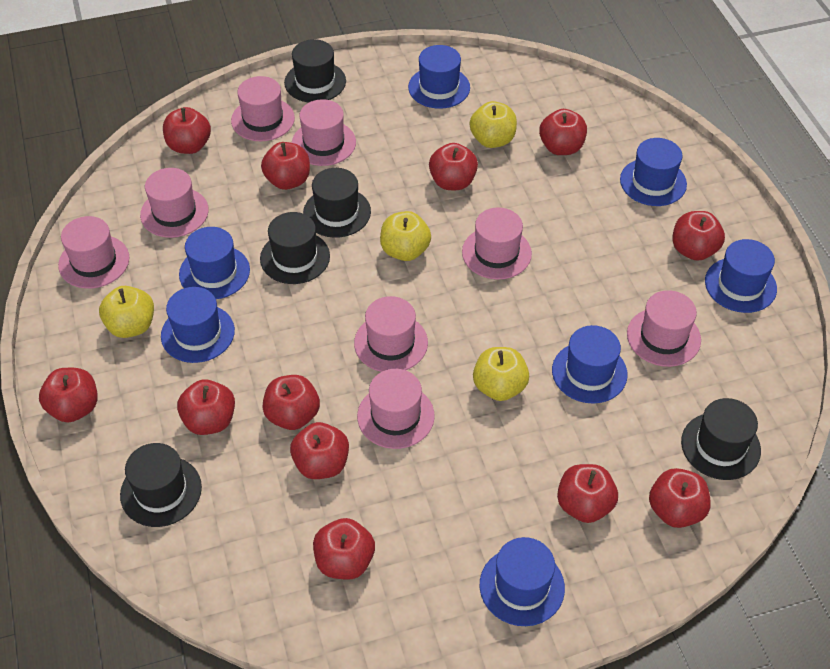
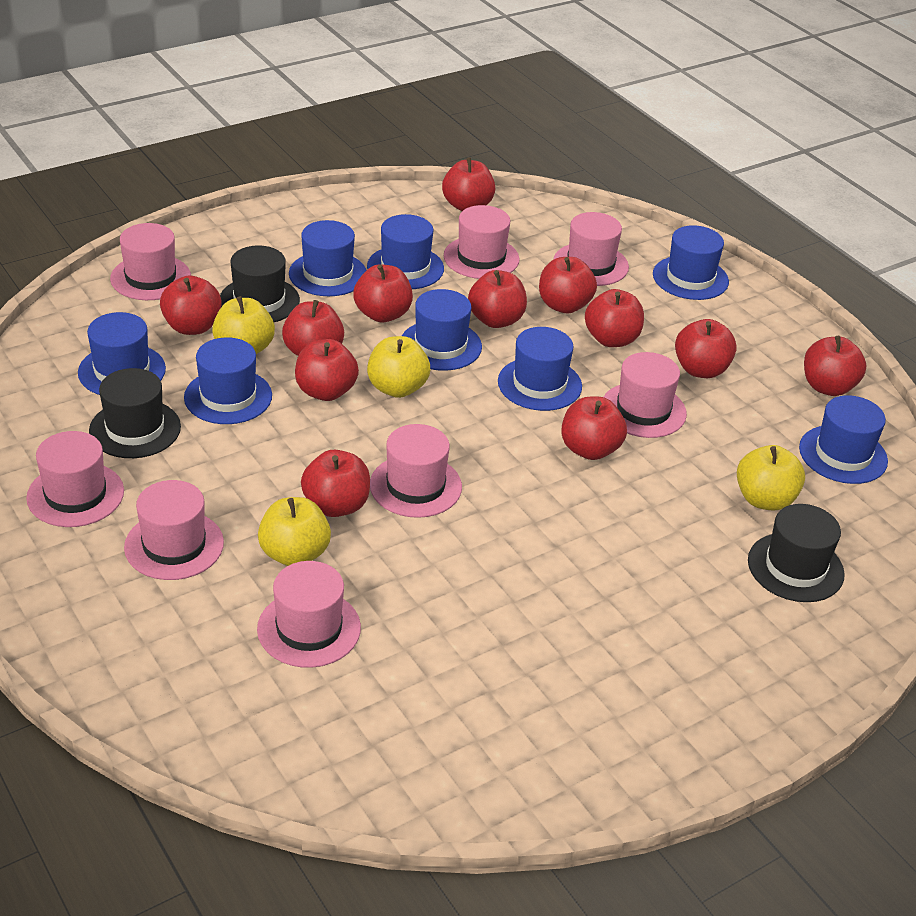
black hat: 5 -> 3
blue hat: 7 -> 8

